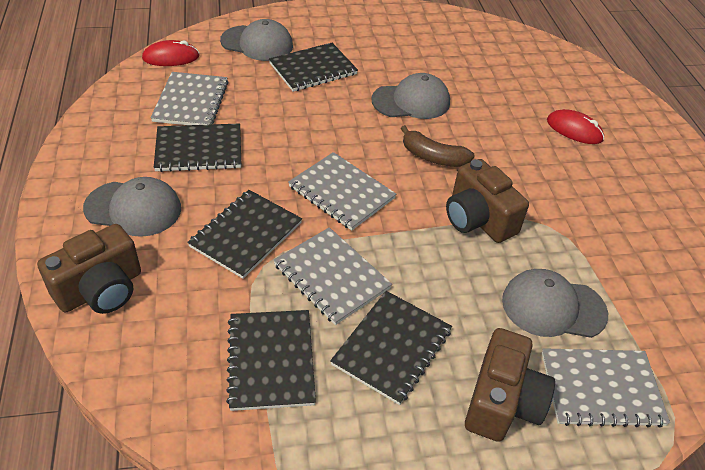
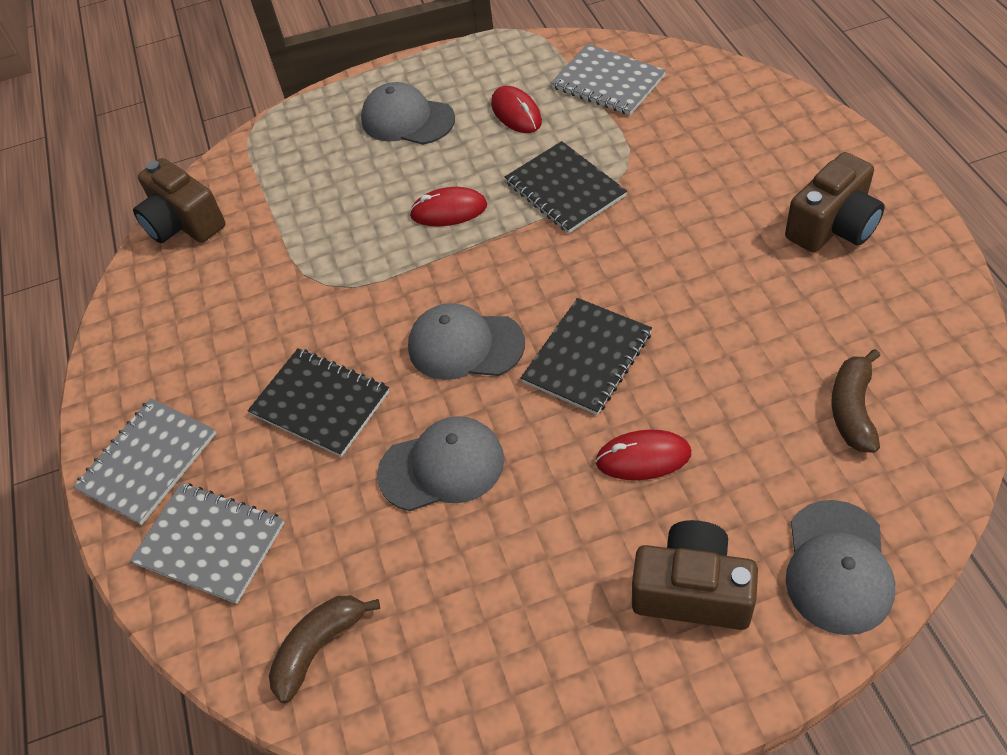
black notebook: 5 -> 3
brown banana: 1 -> 2
grey notebook: 4 -> 3
red mouse: 2 -> 3

